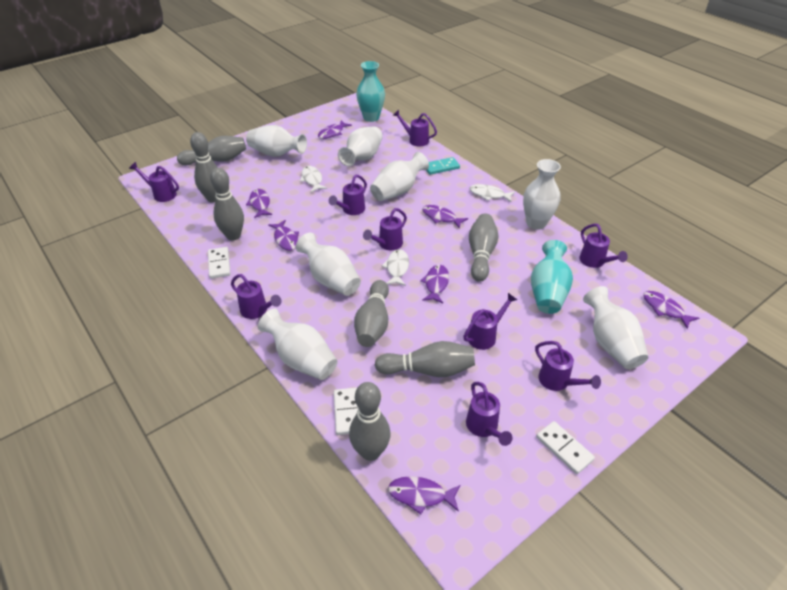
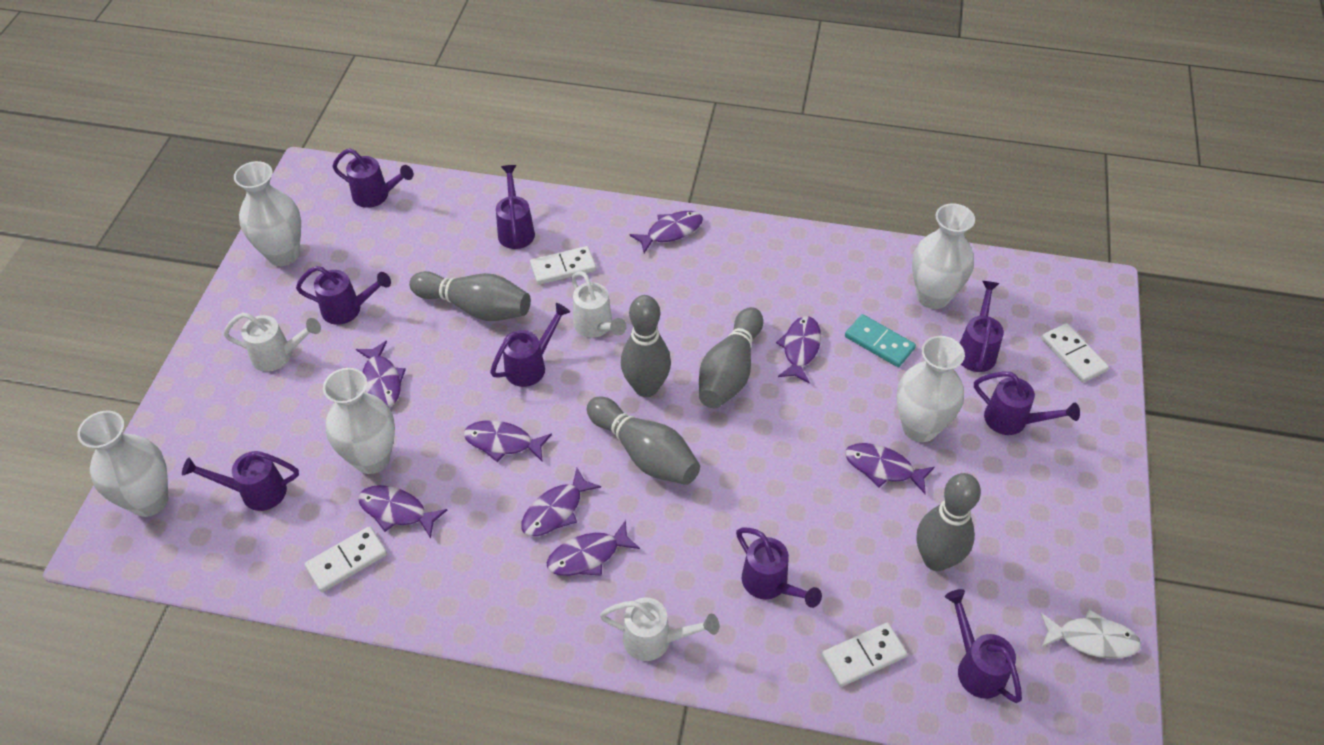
grey bowling pin: 7 -> 5
purple fish: 7 -> 8
turquoise vase: 2 -> 0
white domino: 3 -> 4
white fish: 3 -> 1
white vase: 7 -> 5
white watering can: 0 -> 3

